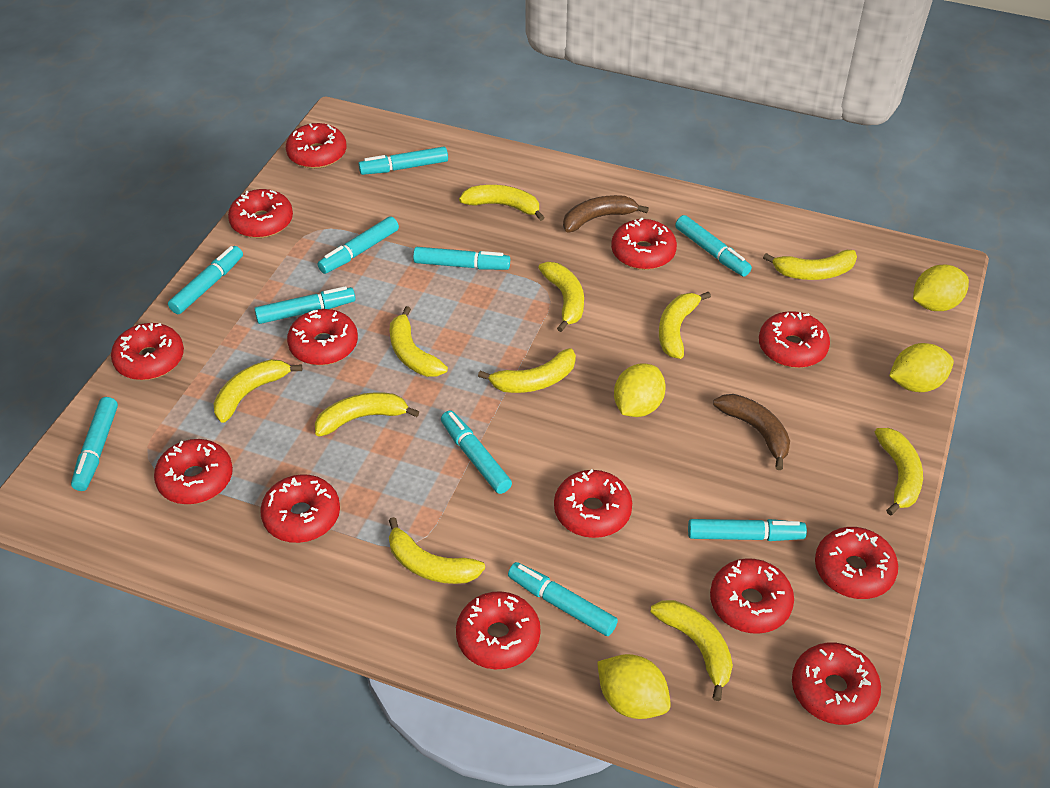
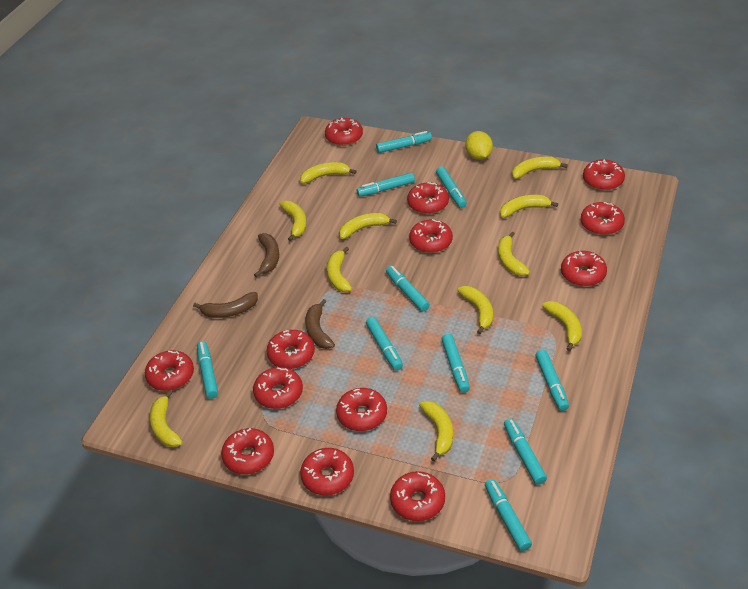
brown banana: 2 -> 3
yellow lemon: 4 -> 1

